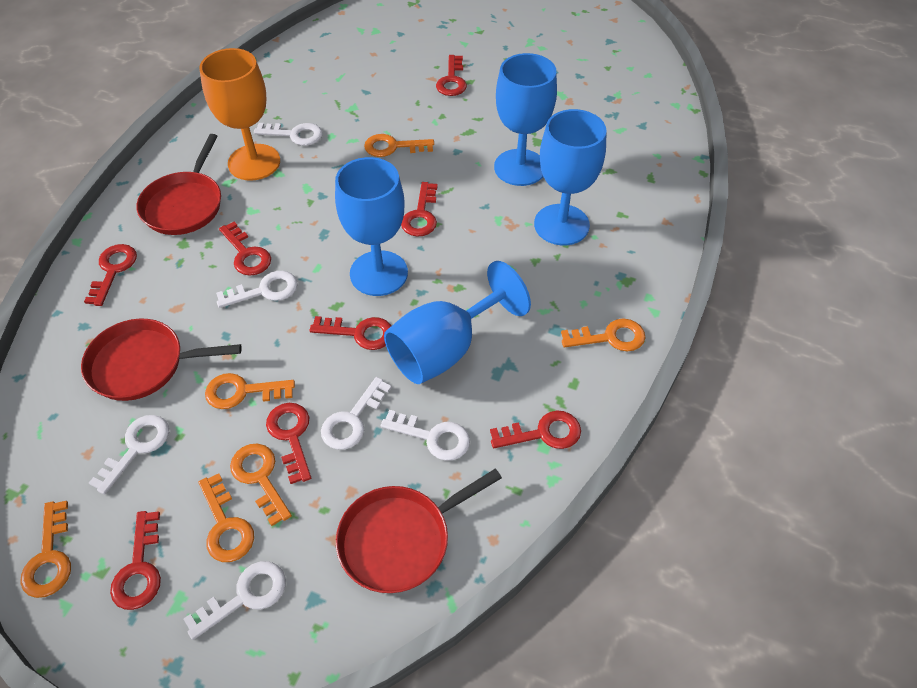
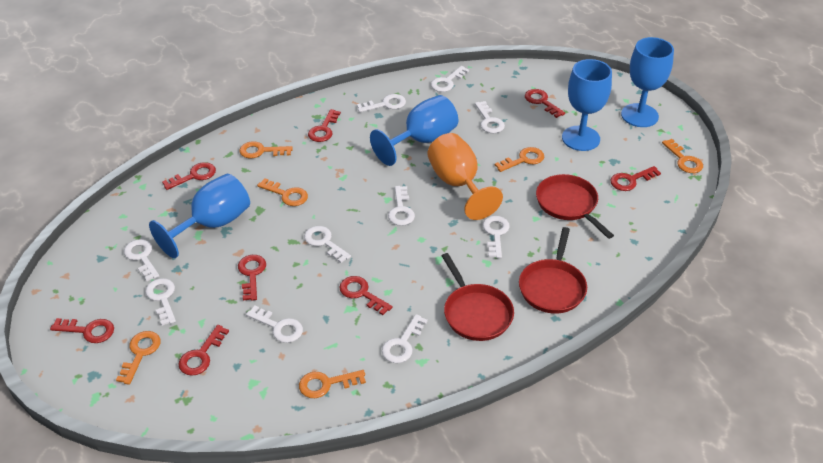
white key: 6 -> 10

